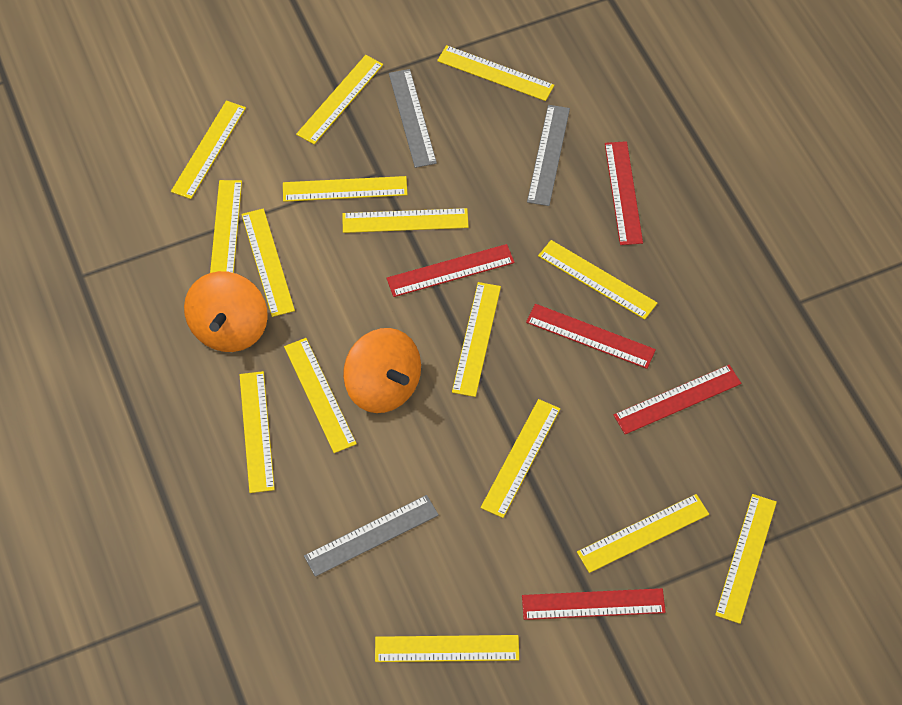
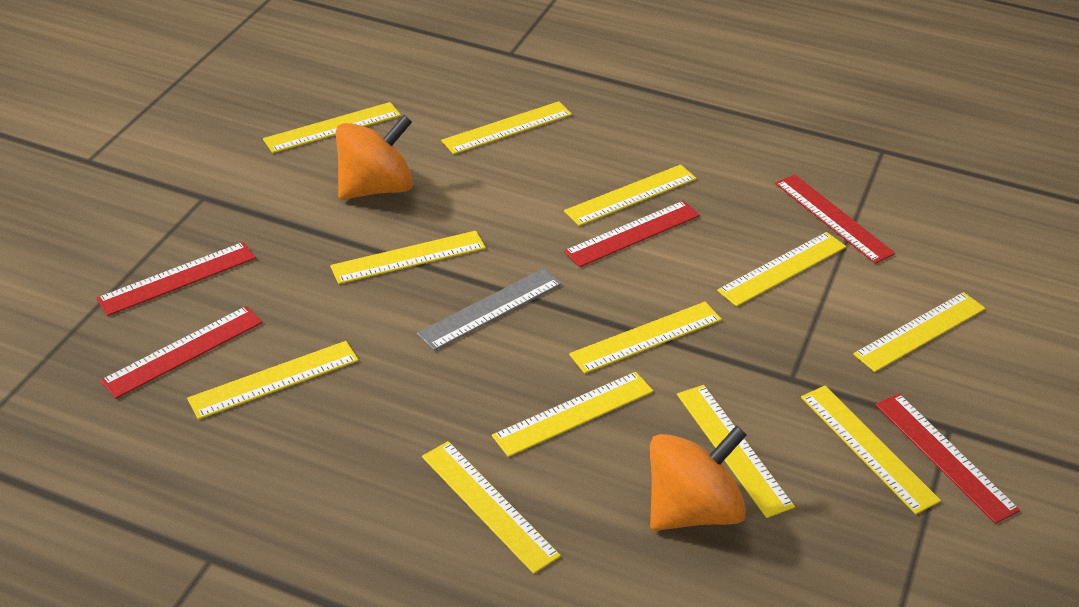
grey ruler: 3 -> 1
yellow ruler: 15 -> 12

